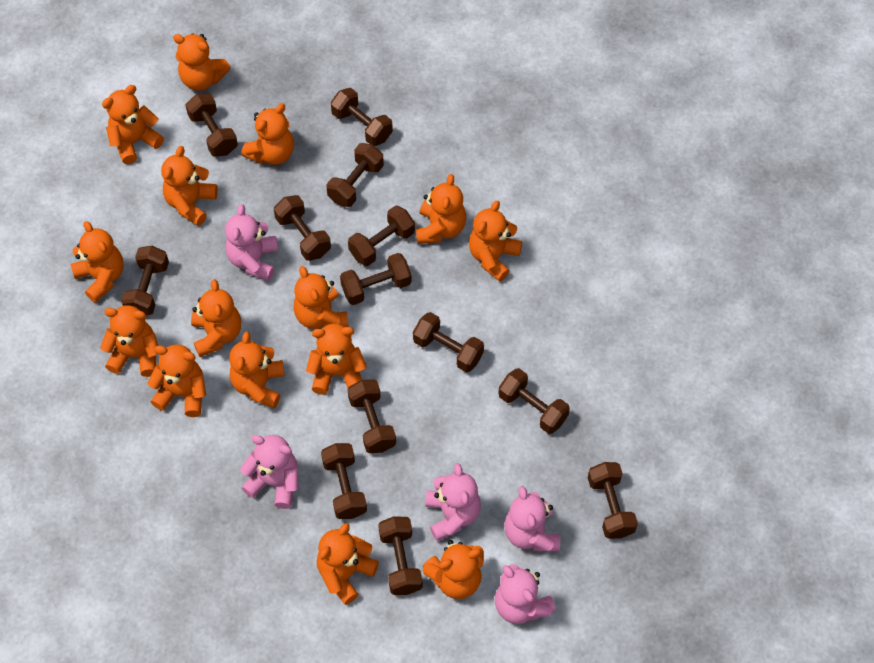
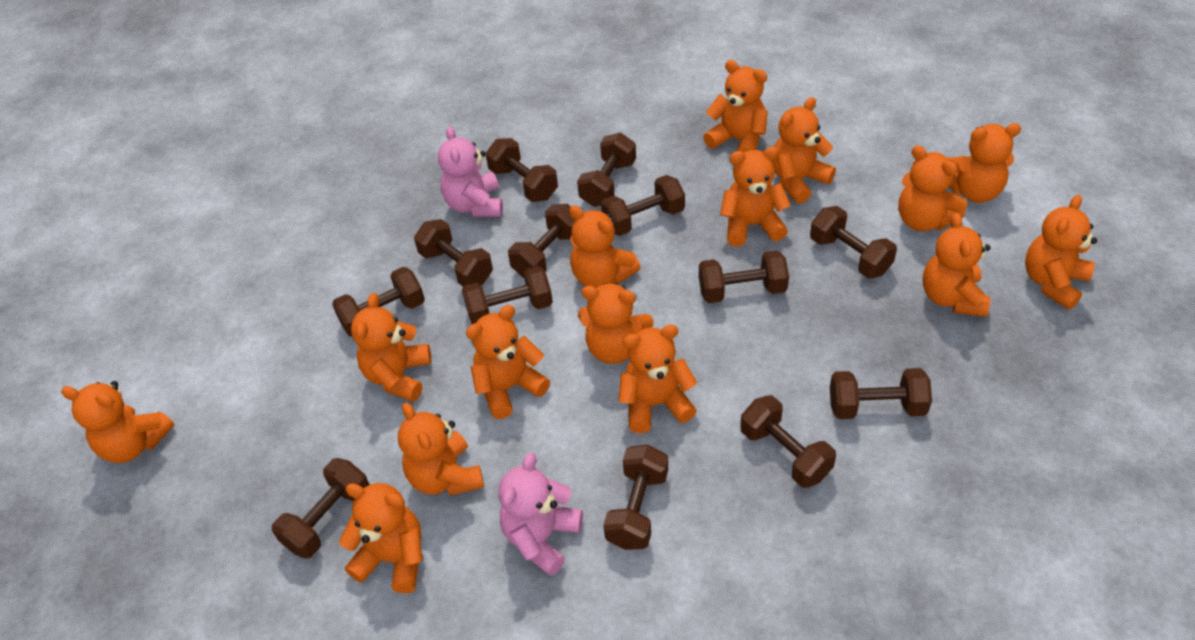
pink teddy bear: 5 -> 2

